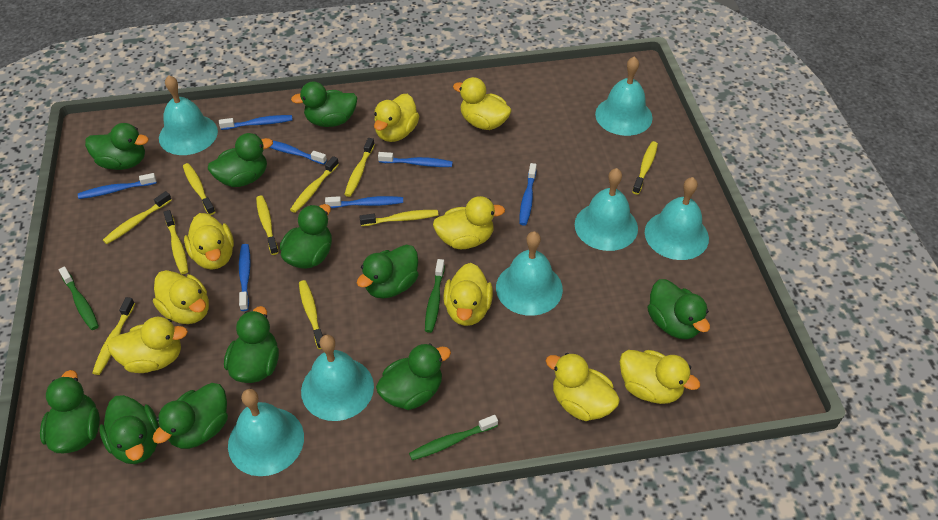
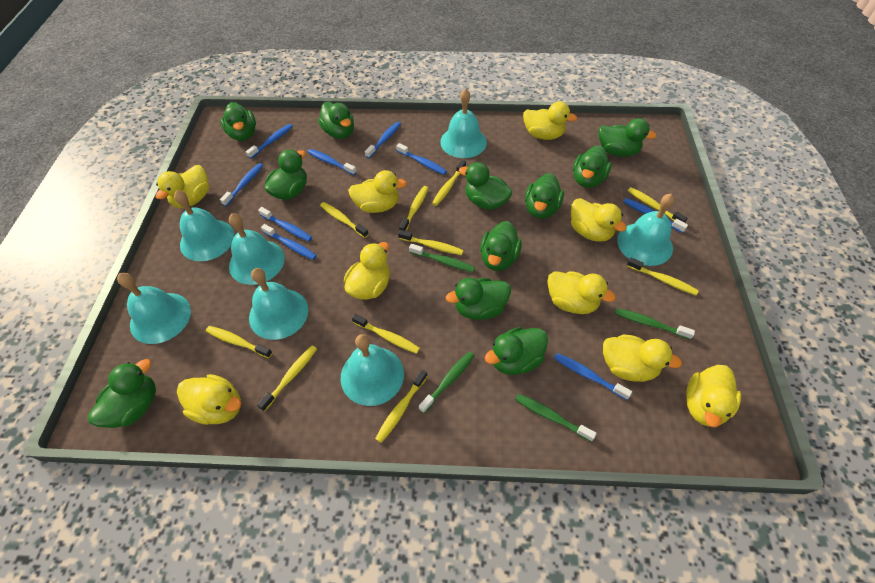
blue toothbrush: 7 -> 9
green toothbrush: 3 -> 4

